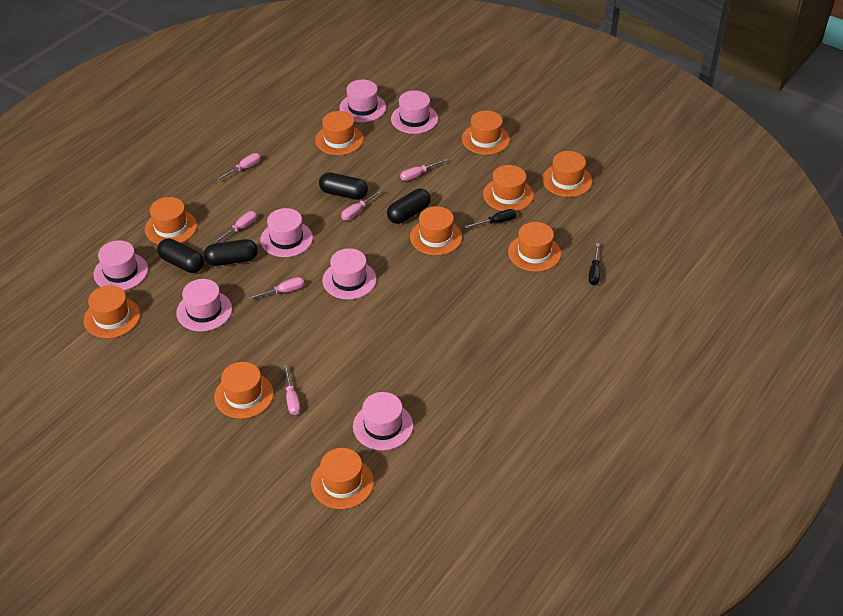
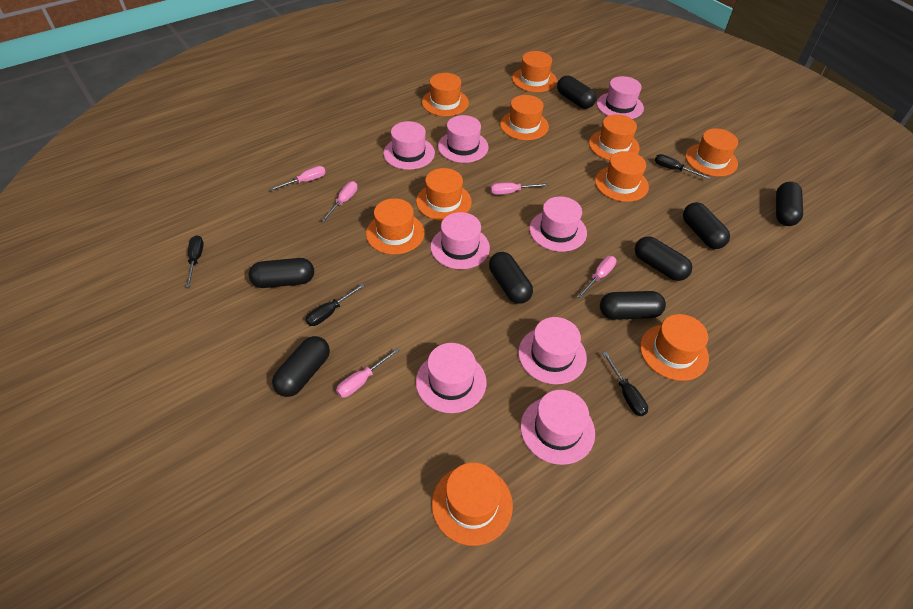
black capsule: 4 -> 8
black screwdriver: 2 -> 4
pink hat: 7 -> 8
pink screwdriver: 6 -> 5

